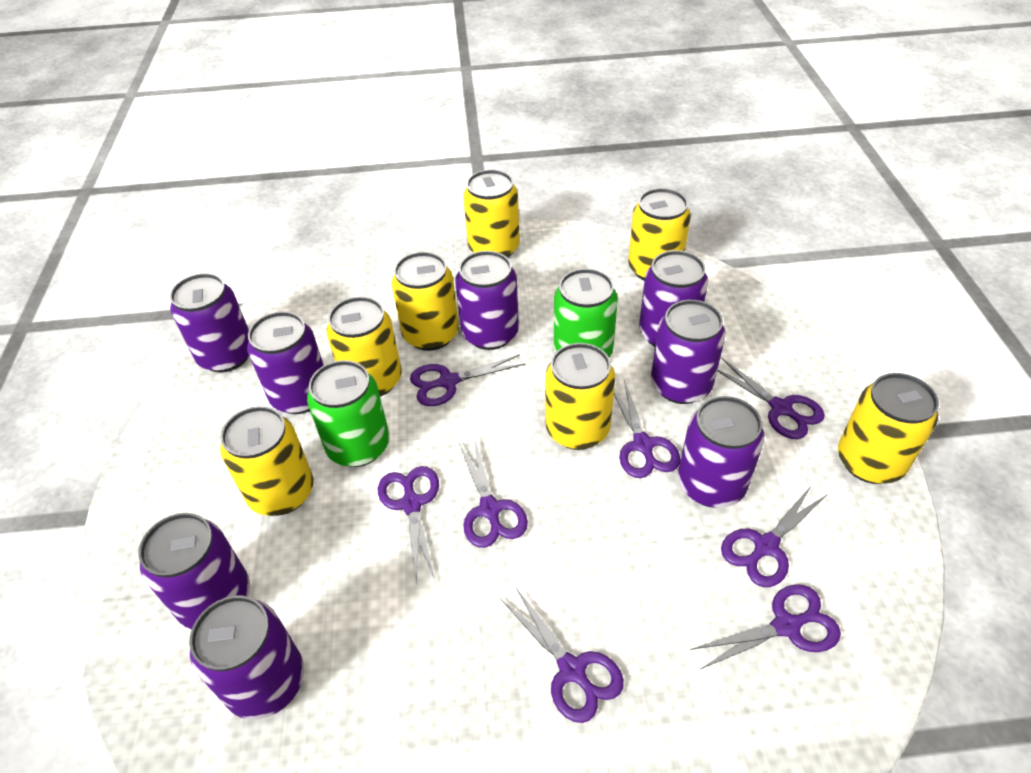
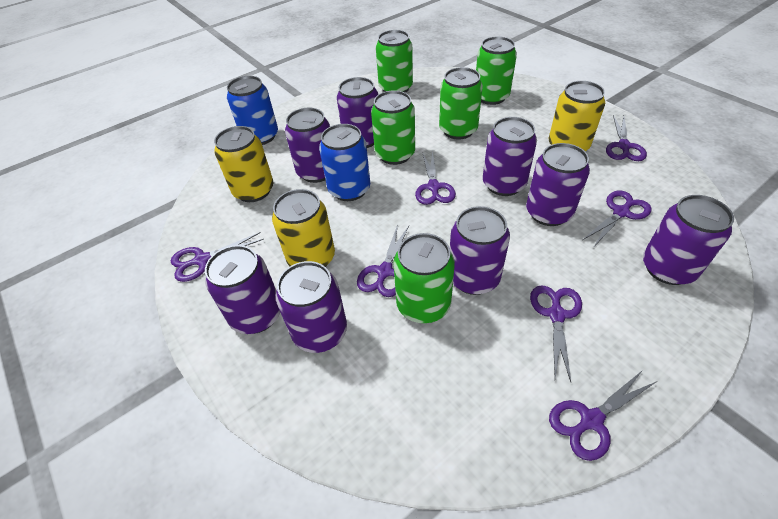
blue can: 0 -> 2
green can: 2 -> 5
purple scissors: 8 -> 7
yellow can: 7 -> 3

